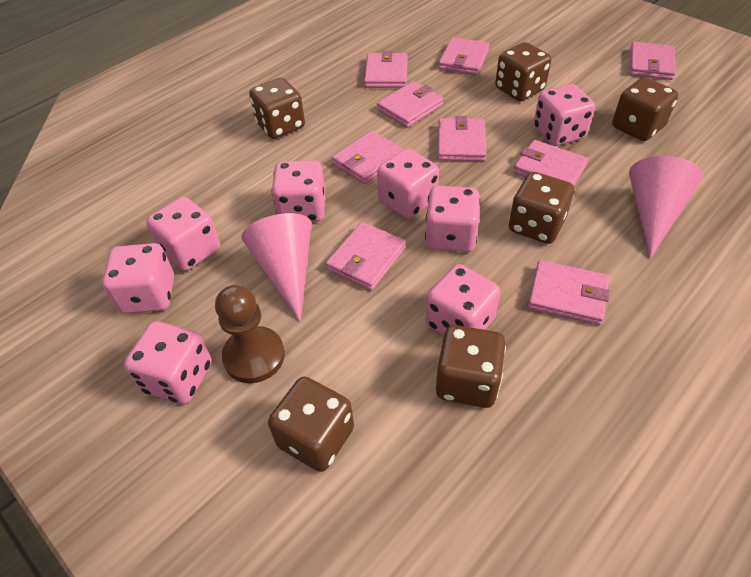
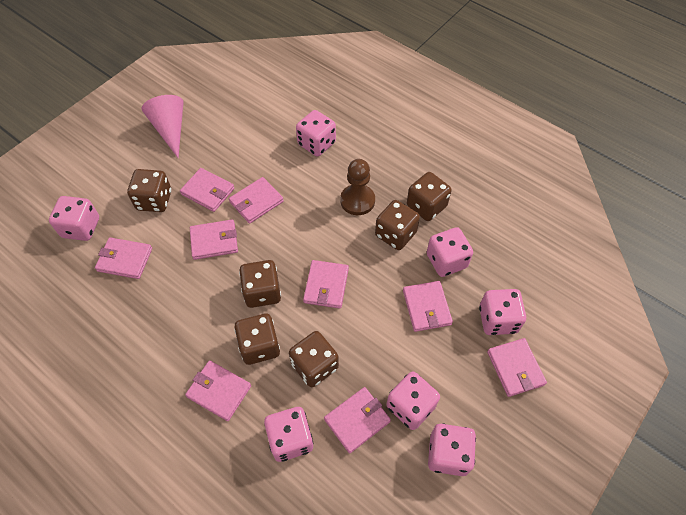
pink cone: 2 -> 1
pink dice: 8 -> 7

